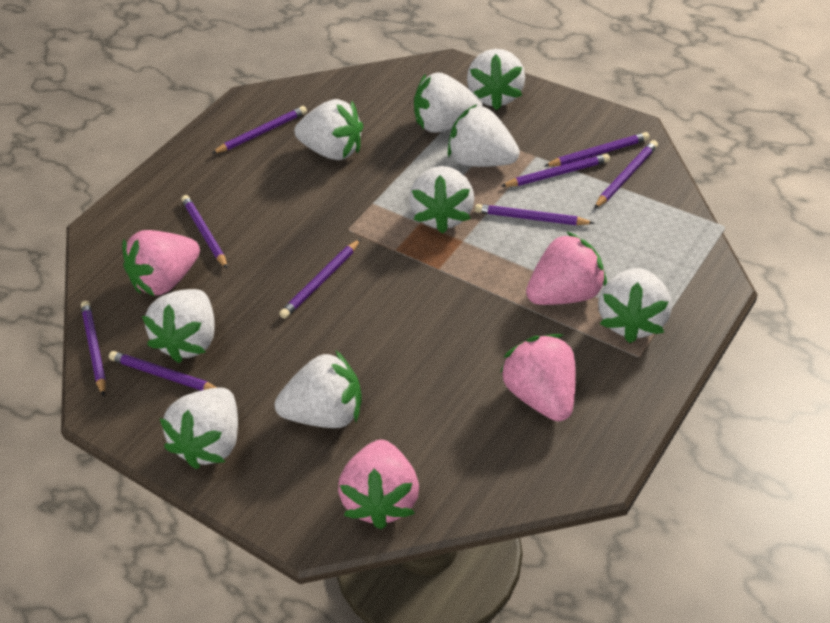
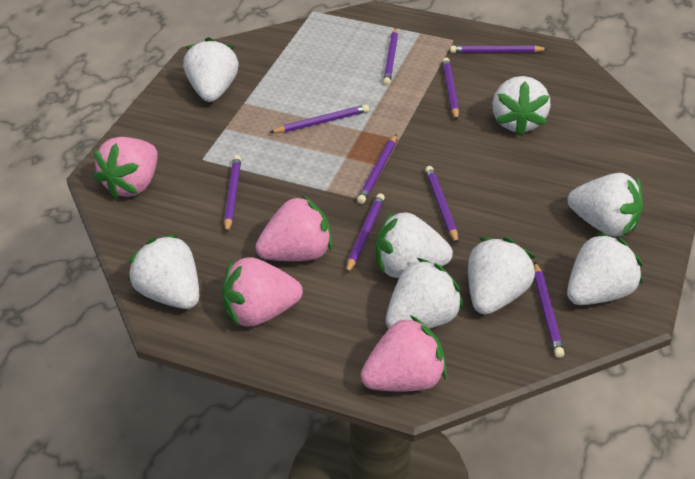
white strawberry: 9 -> 8

